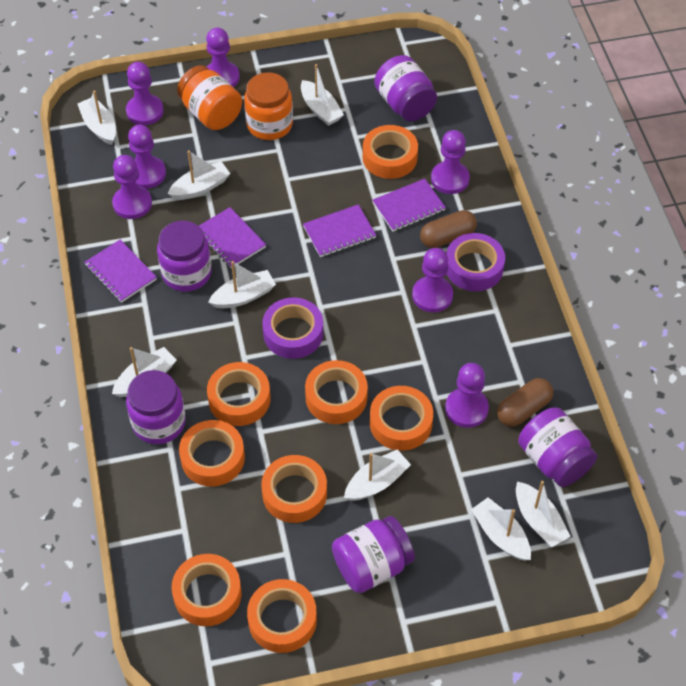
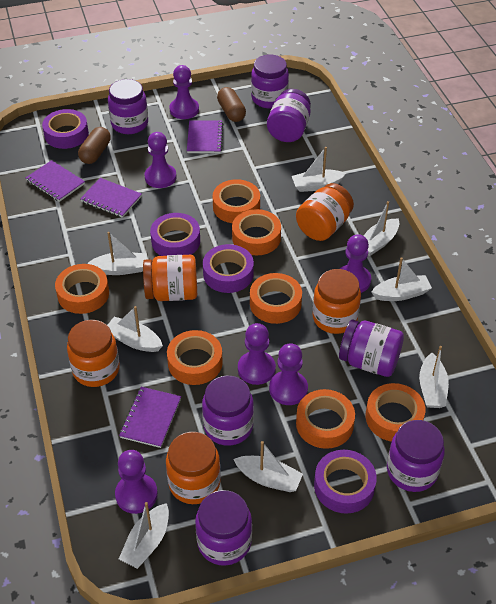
orange jar: 2 -> 5
orange tape: 8 -> 7
purple jar: 5 -> 7
purple pawn: 7 -> 6
purple tape: 2 -> 4

